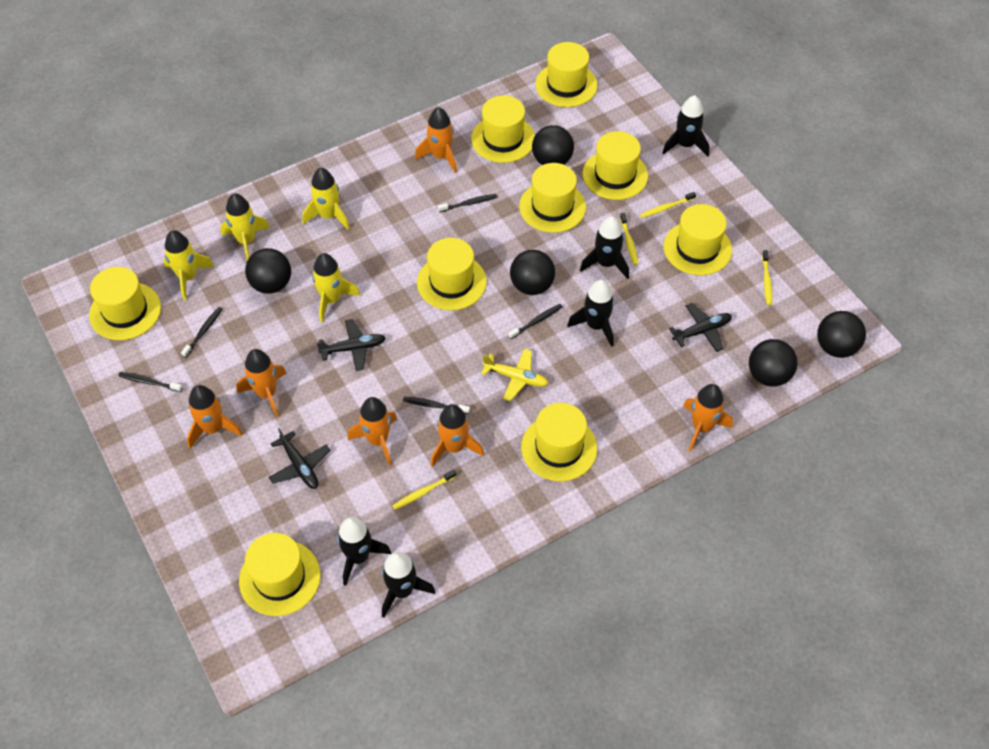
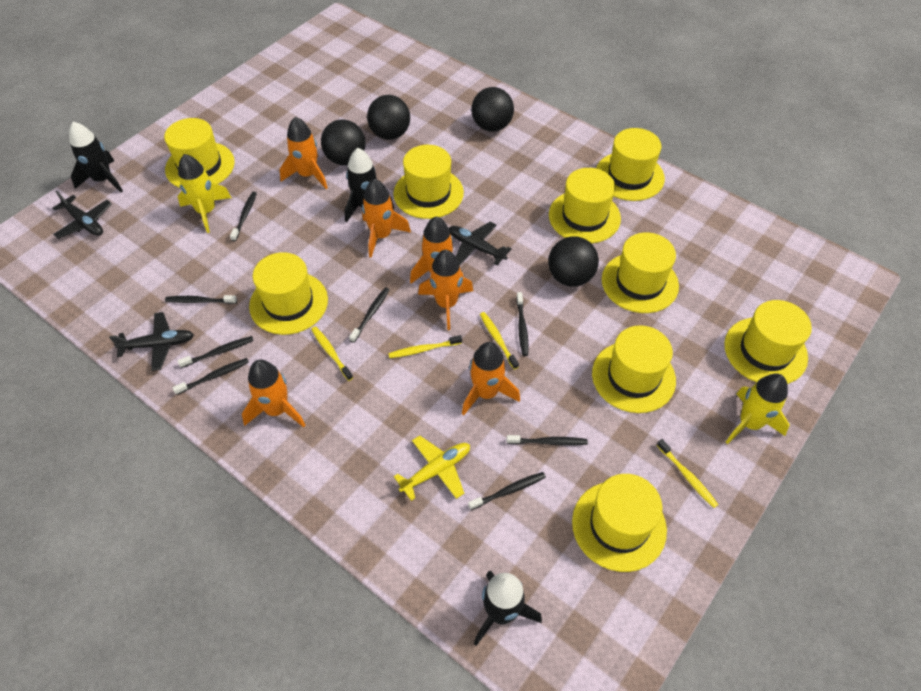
black ball: 5 -> 4
black rocket: 5 -> 3
black toothbrush: 5 -> 8
yellow rocket: 4 -> 2

